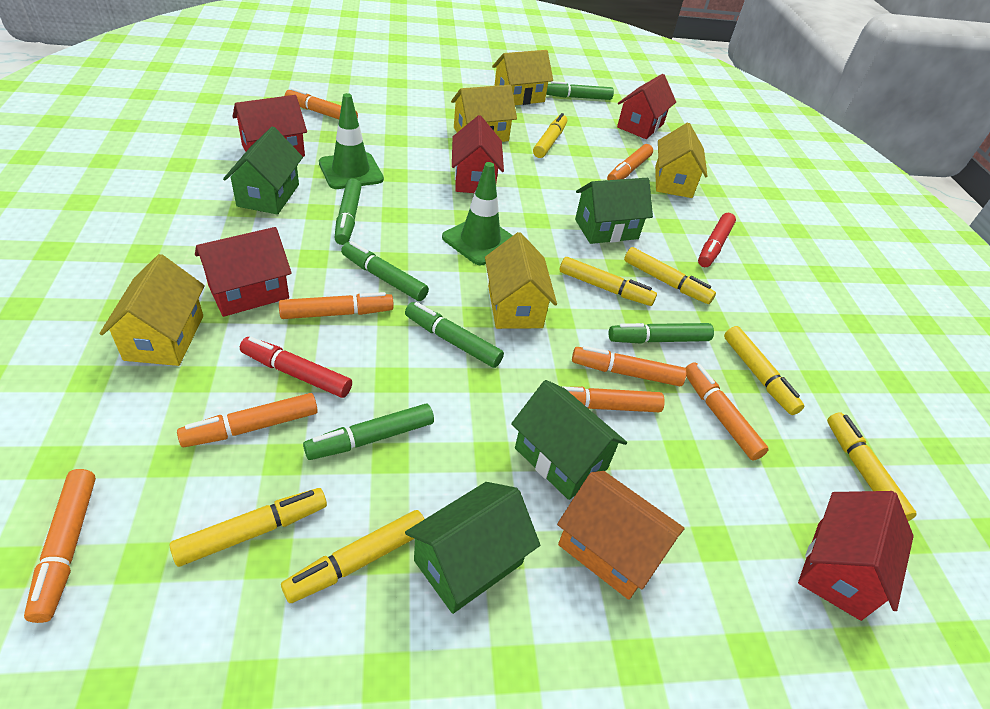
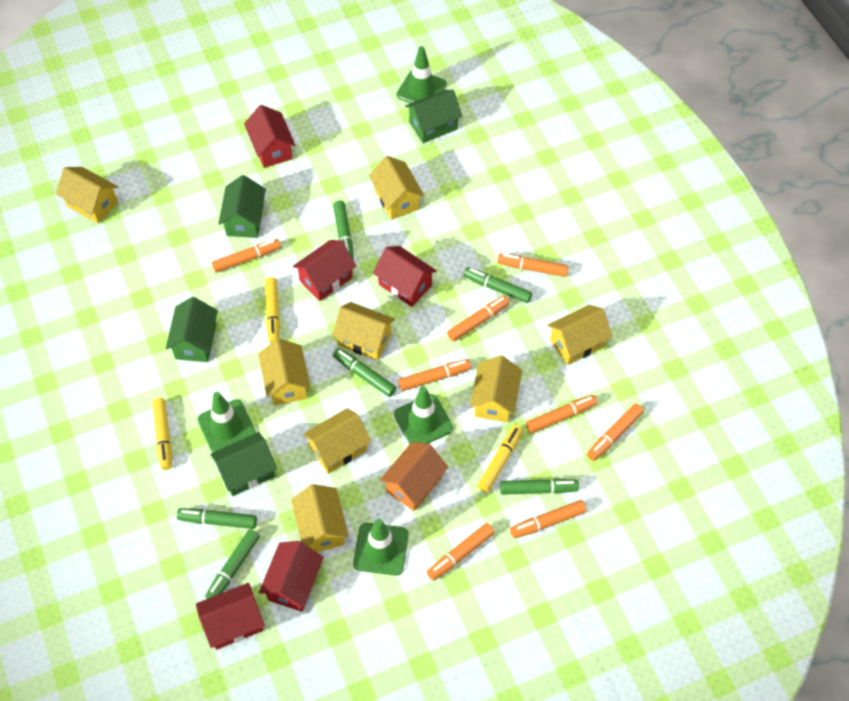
green traffic cone: 2 -> 4
red marker: 2 -> 0
yellow house: 5 -> 8
yellow marker: 7 -> 3

